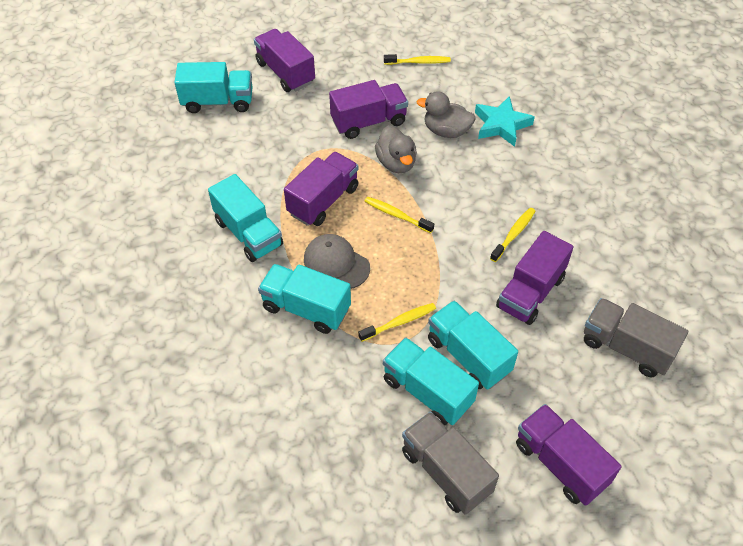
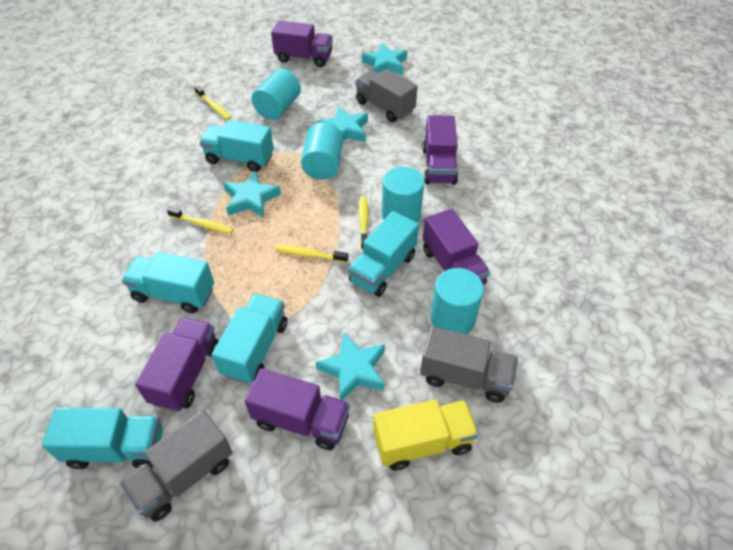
grey cap: 1 -> 0
grey duck: 2 -> 0
grey truck: 2 -> 3
turquoise cylinder: 0 -> 4
turquoise star: 1 -> 4
yellow truck: 0 -> 1

